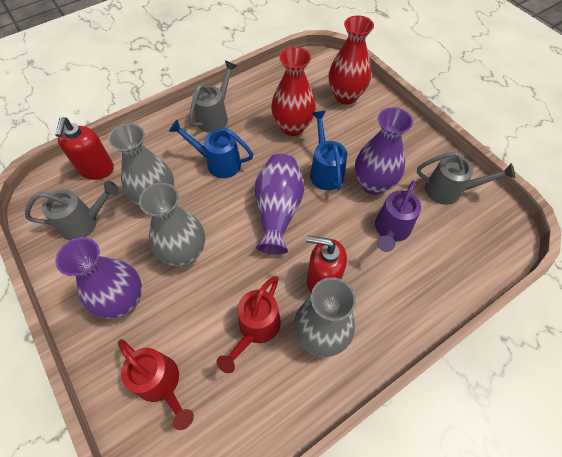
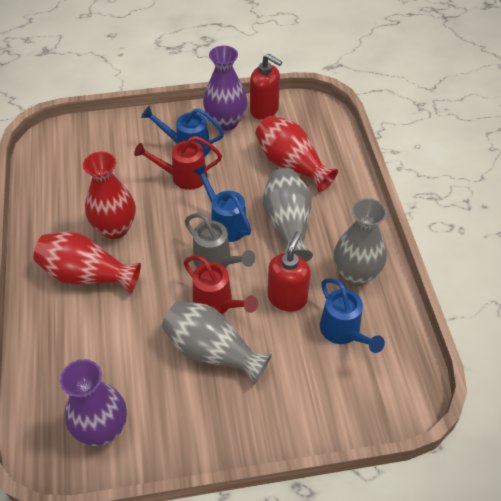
blue watering can: 2 -> 3
grey watering can: 3 -> 1
purple vase: 3 -> 2
purple watering can: 1 -> 0
red vase: 2 -> 3

